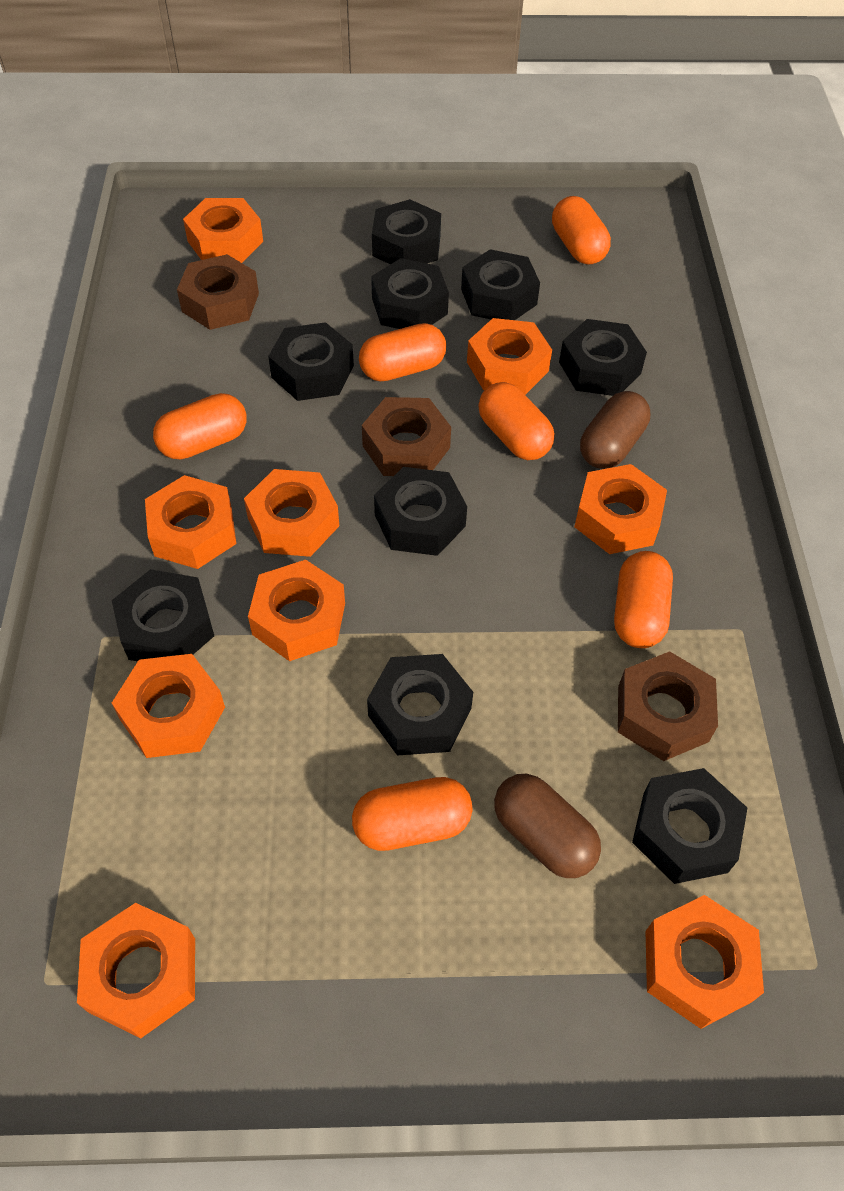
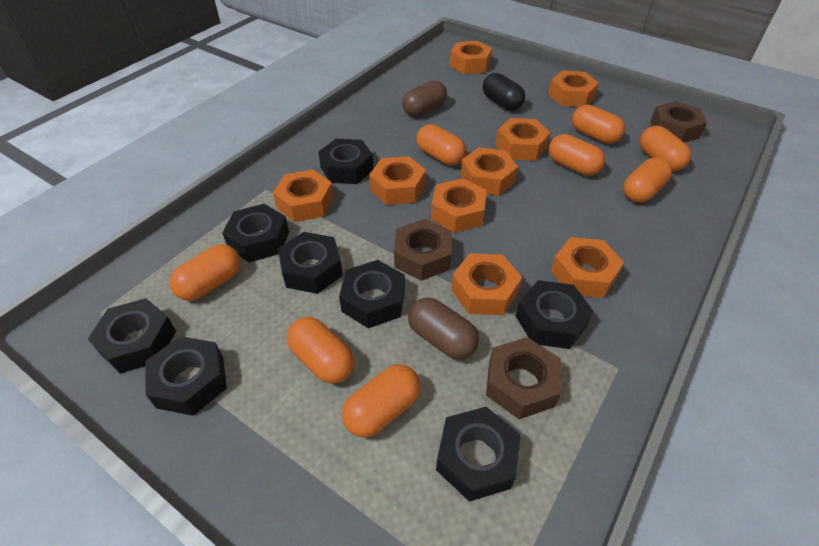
black capsule: 0 -> 1
black nut: 9 -> 8
orange capsule: 6 -> 8

